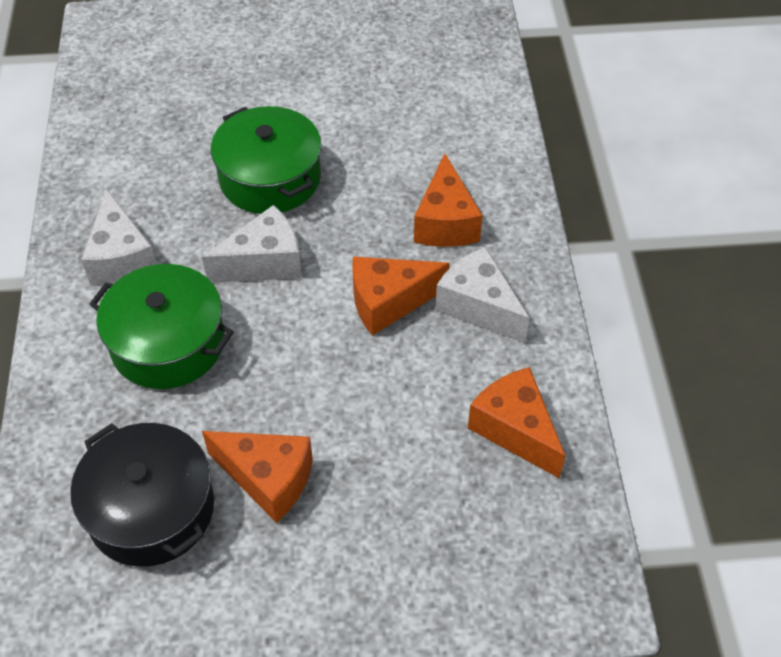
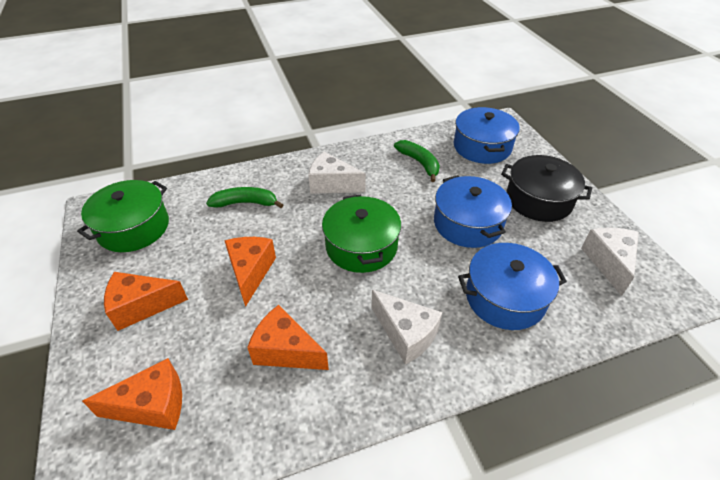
blue pot: 0 -> 3
green banana: 0 -> 2

